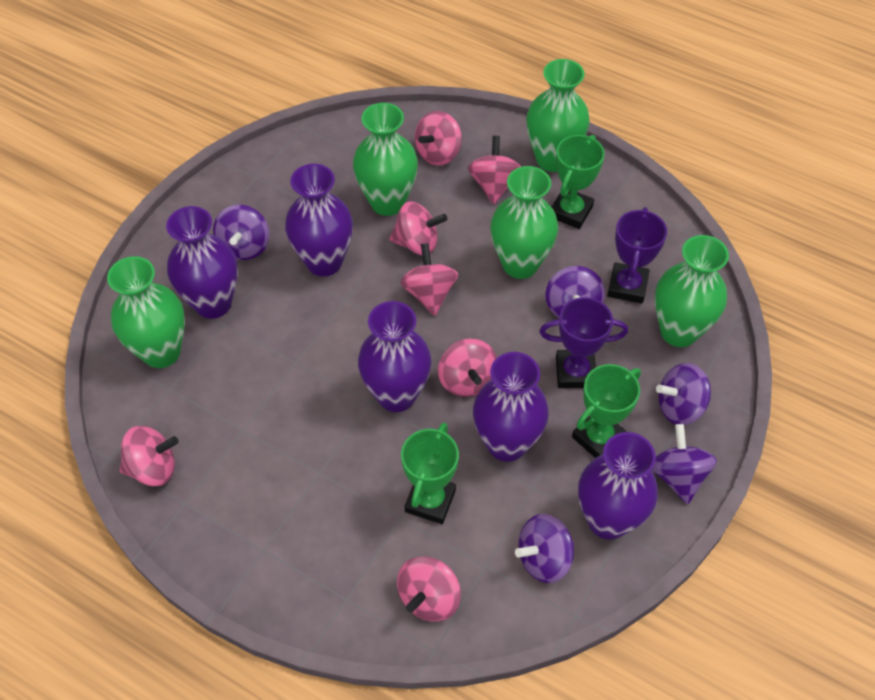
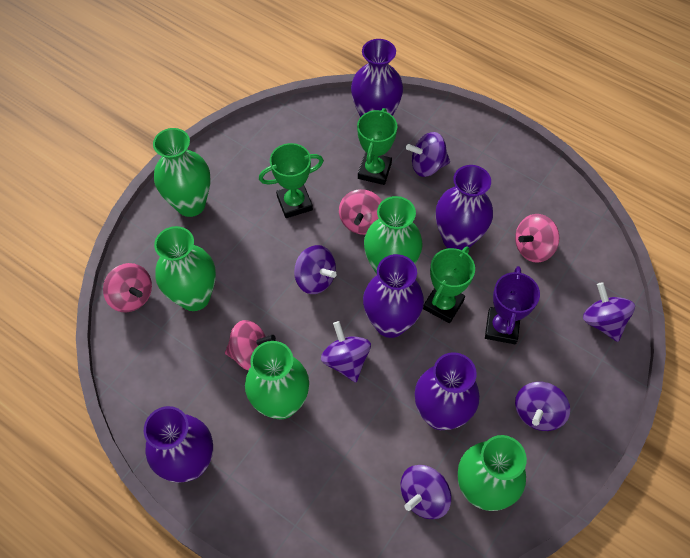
pink spinning top: 7 -> 4
purple spinning top: 5 -> 6
purple trophy: 2 -> 1

